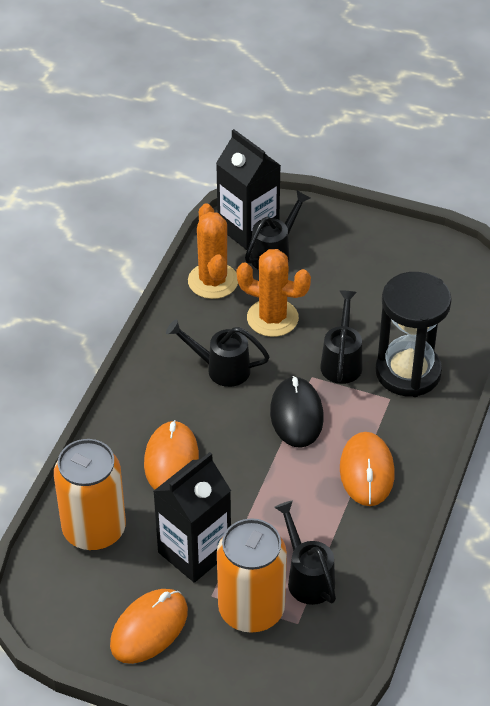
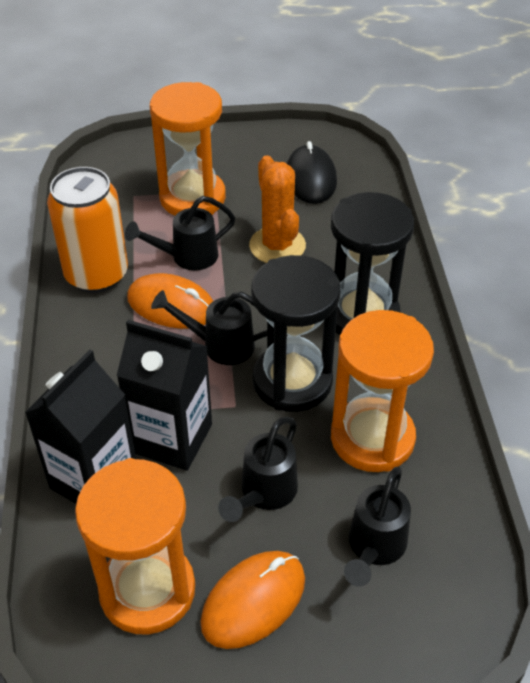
black hourglass: 1 -> 2
orange cactus: 2 -> 1
orange can: 2 -> 1
orange hourglass: 0 -> 3
orange mouse: 3 -> 2

